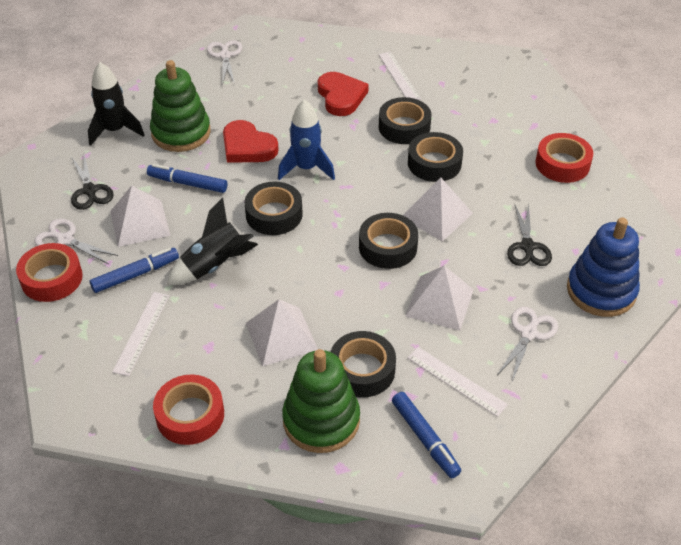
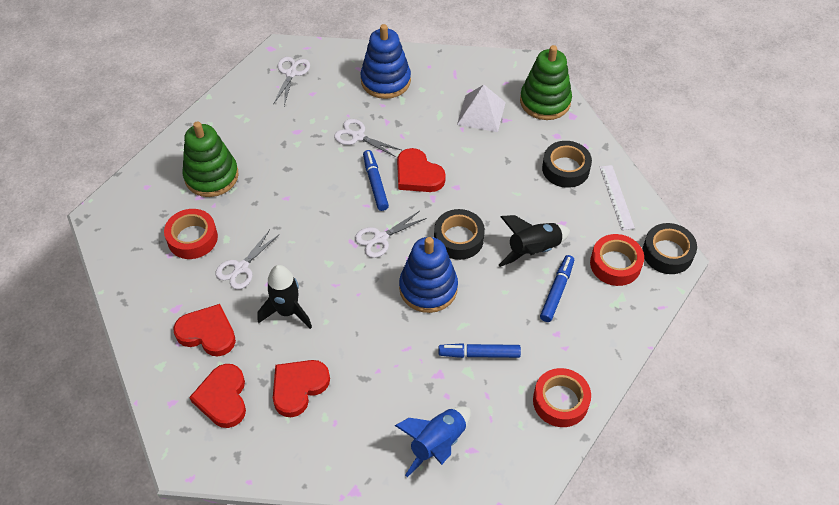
black scissors: 2 -> 0
black tape: 5 -> 3
blue stacking toy: 1 -> 2
red heart: 2 -> 4
white pyramid: 4 -> 1
white ruler: 3 -> 1
white scissors: 3 -> 4

